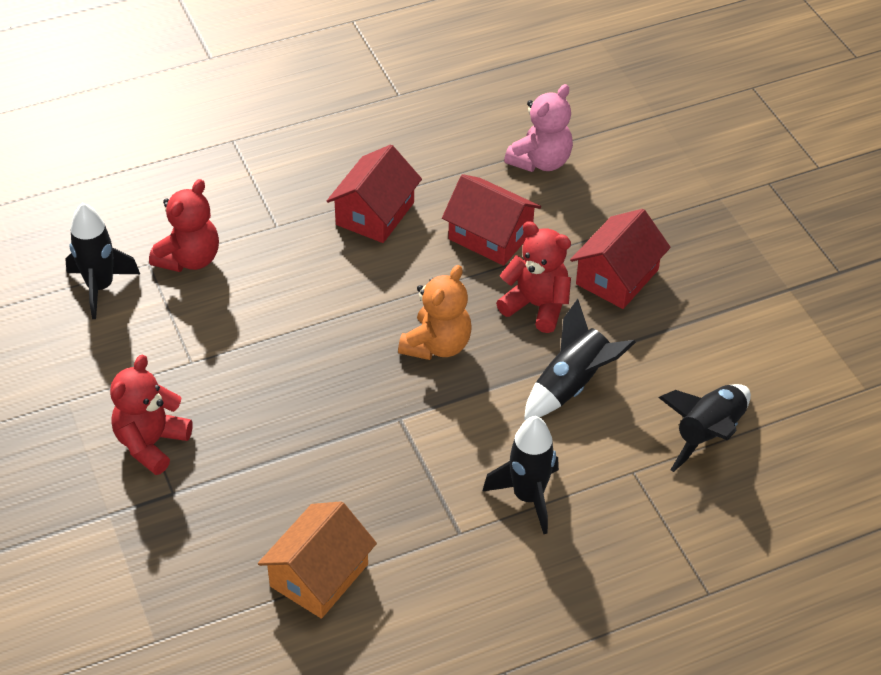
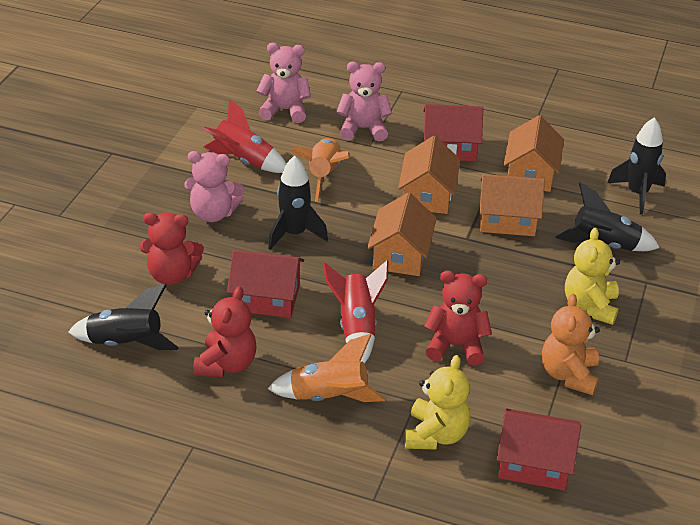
orange house: 1 -> 4
orange rocket: 0 -> 2
pink teddy bear: 1 -> 3
red rocket: 0 -> 2
yellow teddy bear: 0 -> 2

